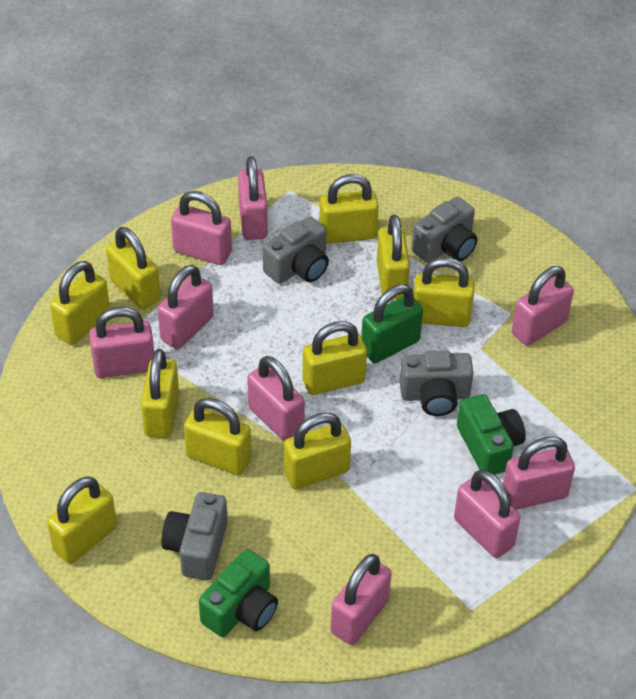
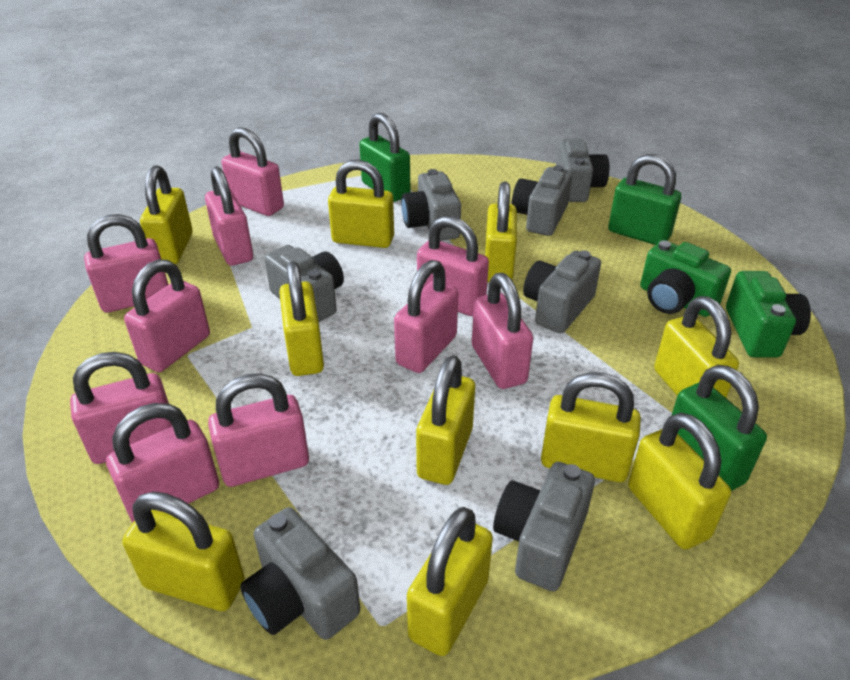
green padlock: 1 -> 3
grey camera: 4 -> 7
pink padlock: 9 -> 10

